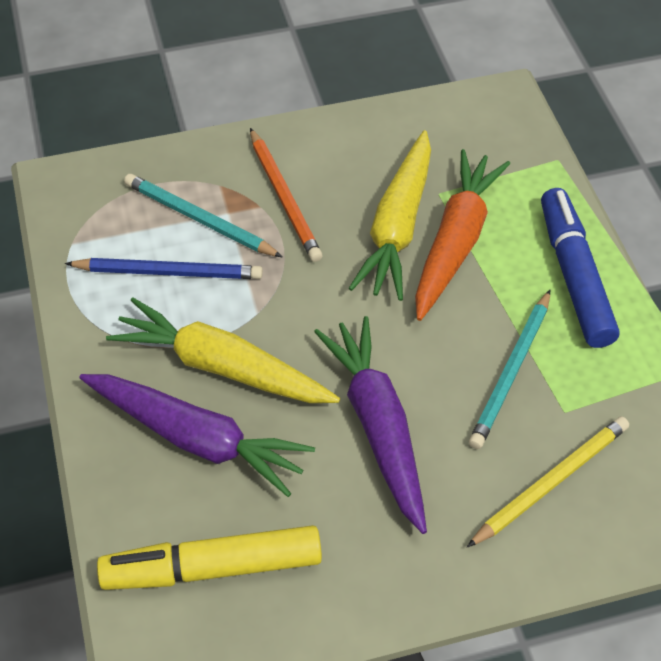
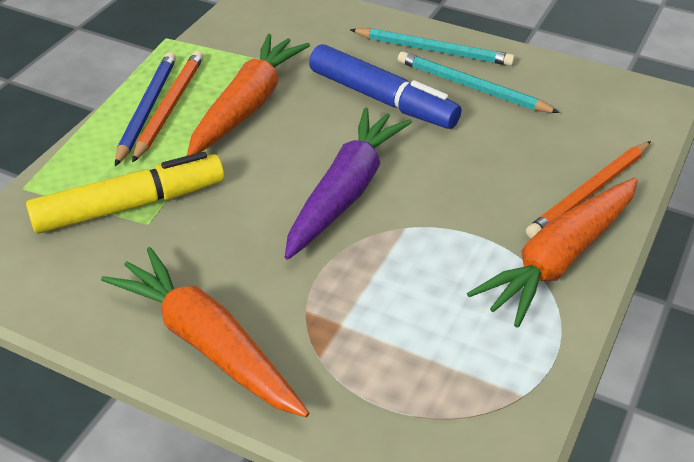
orange carrot: 1 -> 3
orange pencil: 1 -> 2
purple carrot: 2 -> 1
yellow carrot: 2 -> 0
yellow pencil: 1 -> 0

